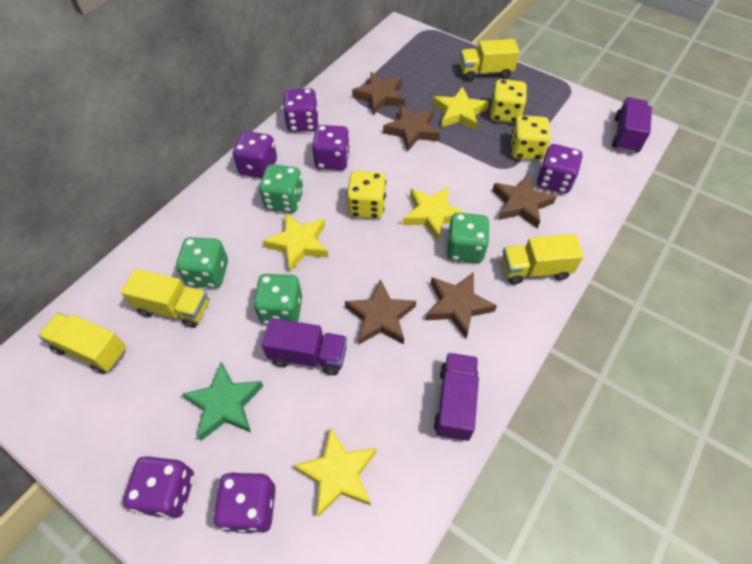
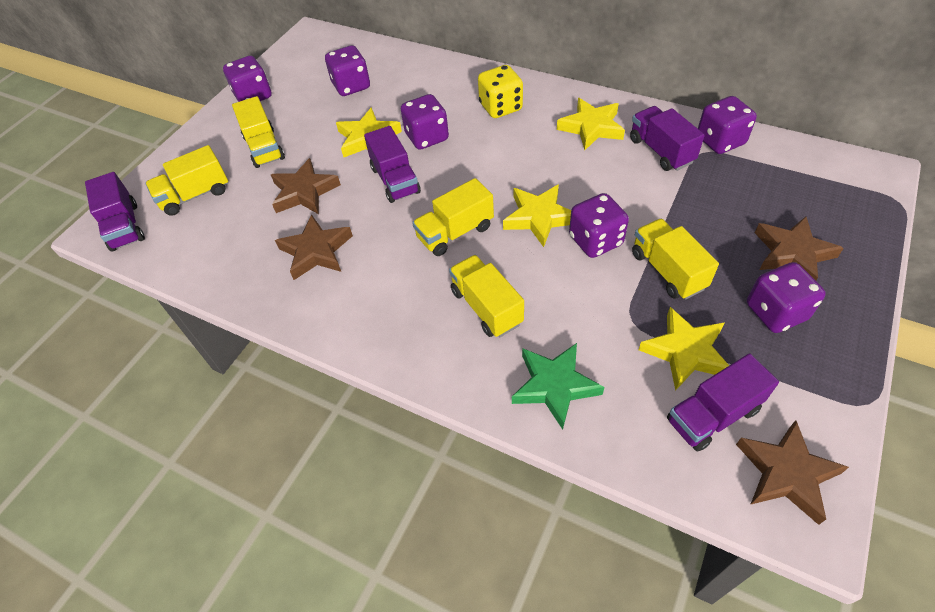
brown star: 5 -> 4
green dice: 4 -> 0
purple truck: 3 -> 4
yellow dice: 3 -> 1
yellow truck: 4 -> 5

